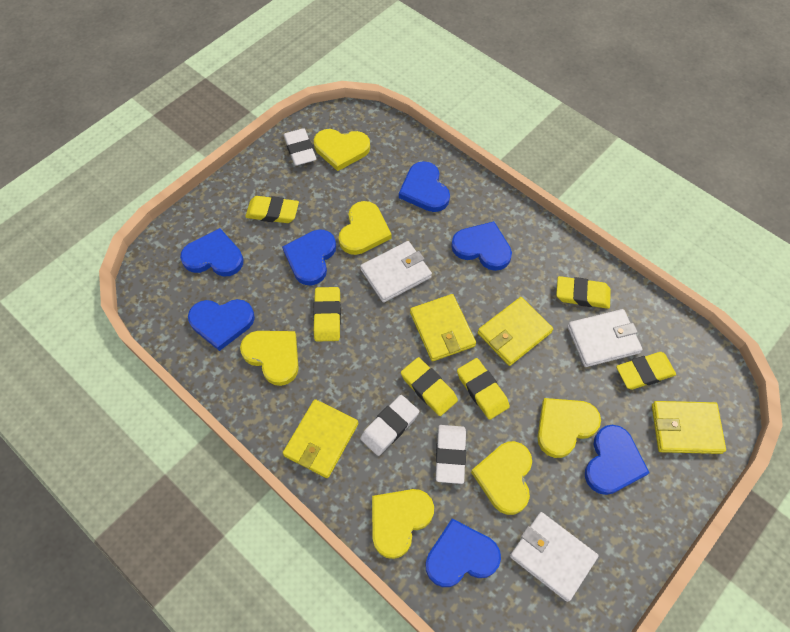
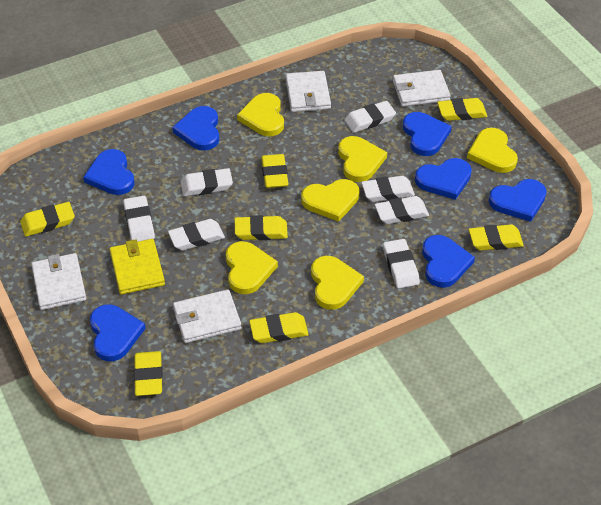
white eraser: 3 -> 7
white wallet: 3 -> 4
yellow eraser: 6 -> 7
yellow wallet: 4 -> 1

